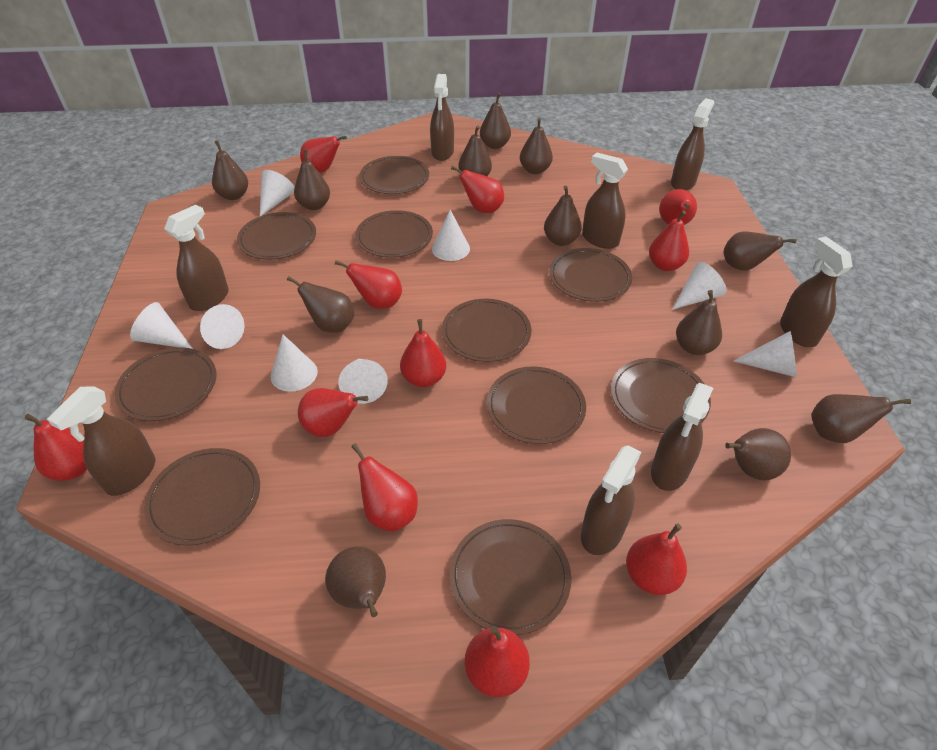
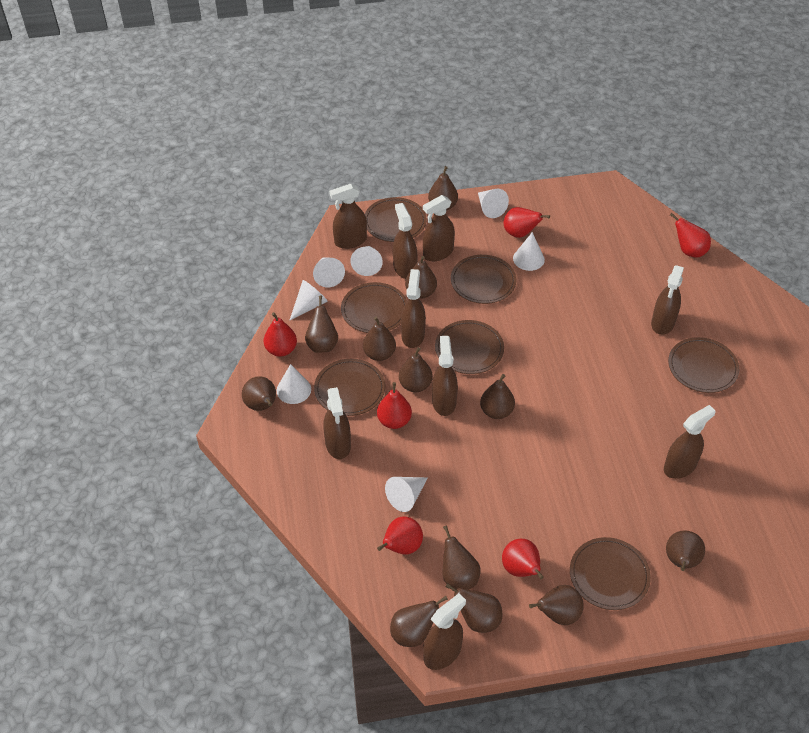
brown plate: 10 -> 7
brown spray bottle: 8 -> 9
red pear: 11 -> 6
white cone: 8 -> 7

